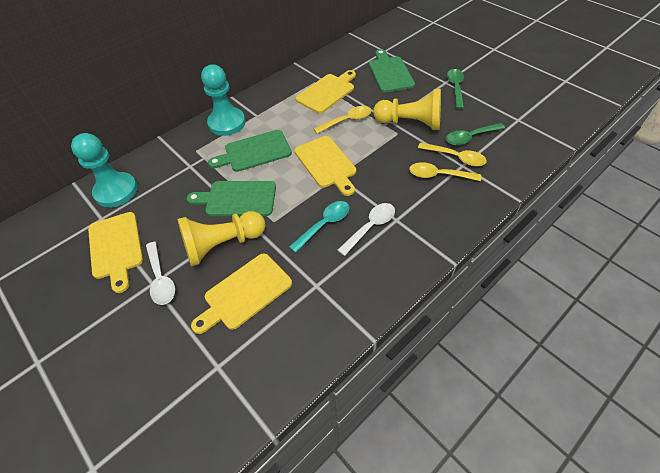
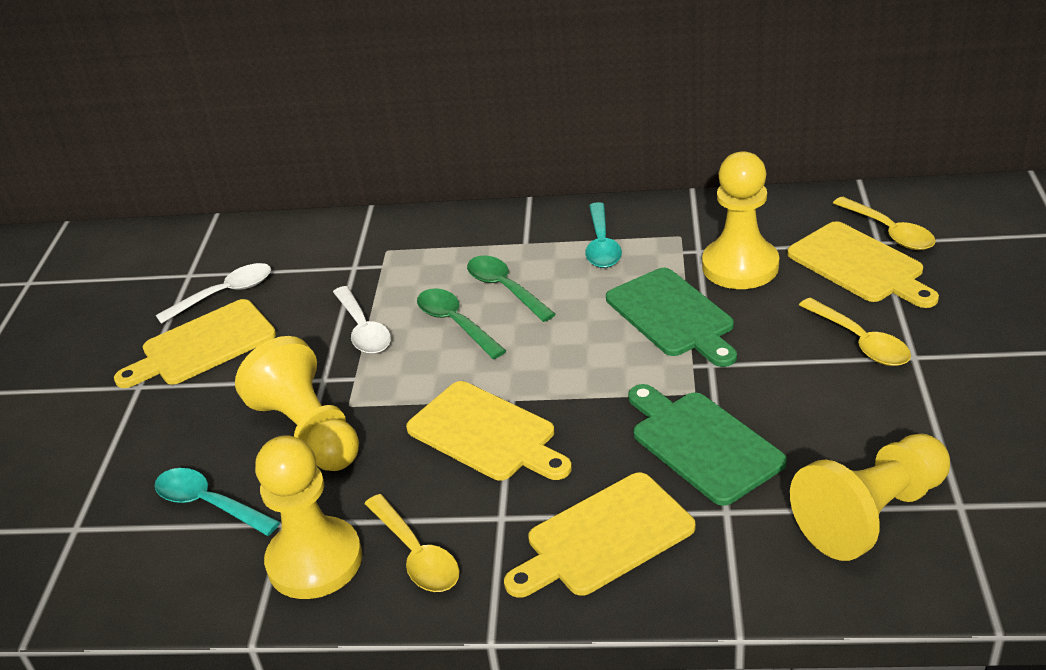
green cutting board: 3 -> 2
turquoise pawn: 2 -> 0
turquoise spoon: 1 -> 2
yellow pawn: 2 -> 4

